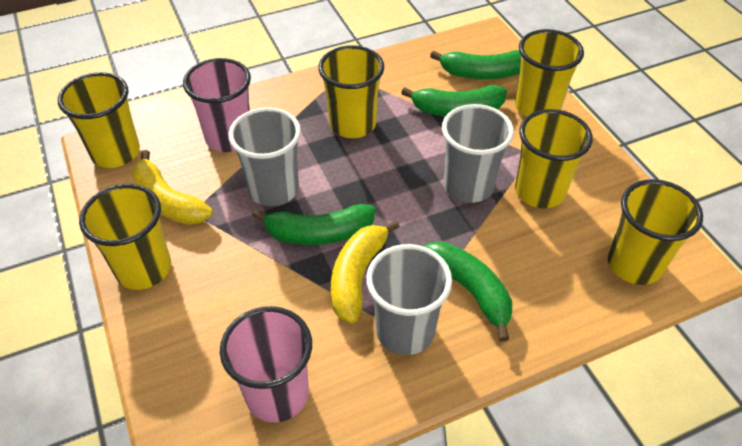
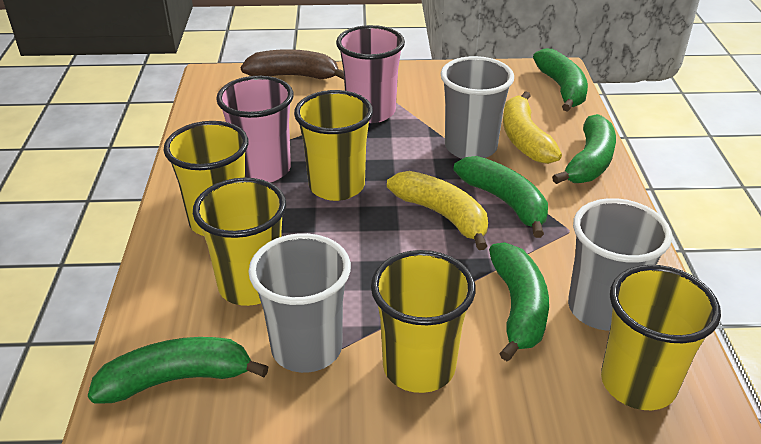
brown banana: 0 -> 1
green banana: 4 -> 5
yellow cup: 6 -> 5

